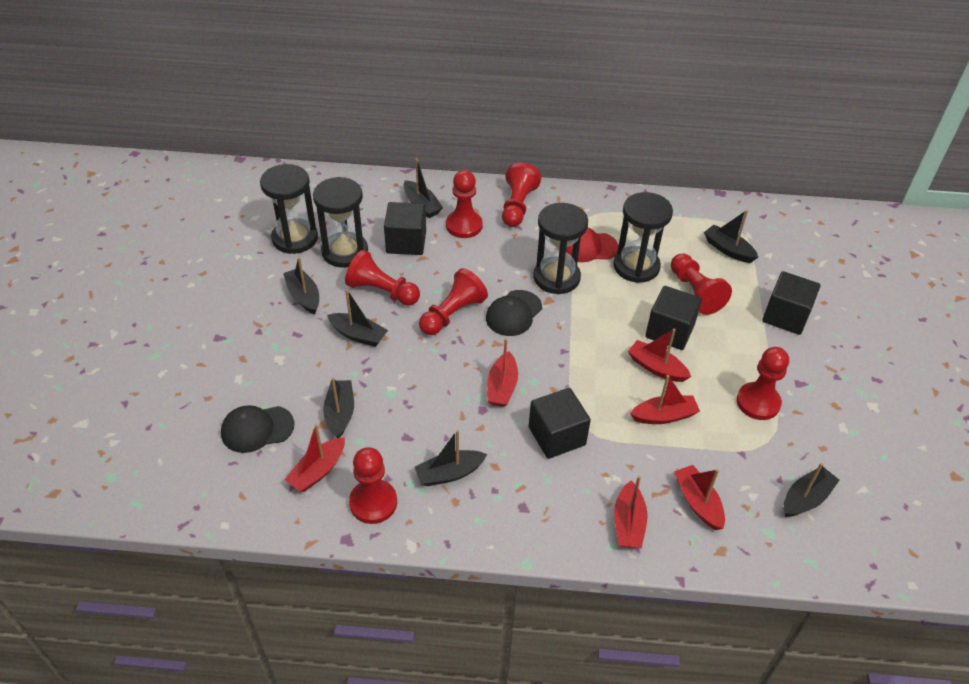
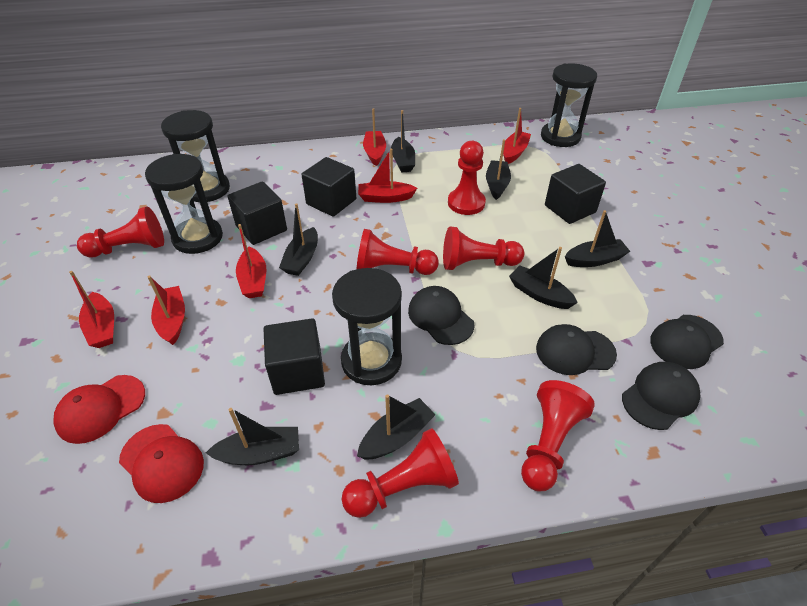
black cap: 2 -> 4
red cap: 1 -> 2
red pawn: 7 -> 6

